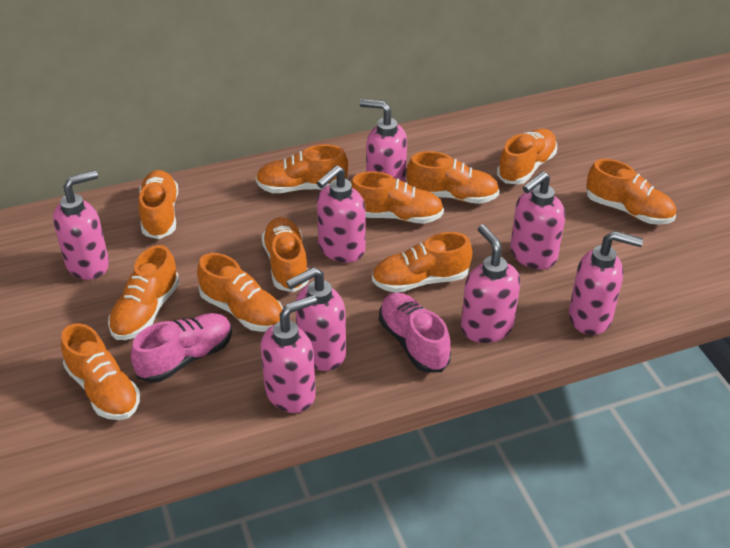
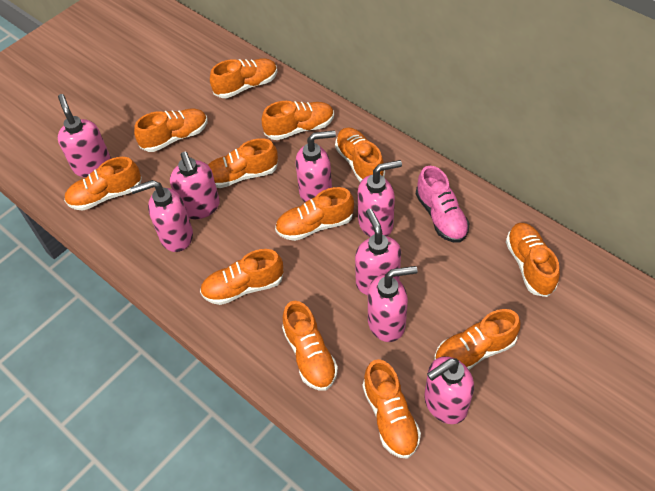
orange shoe: 11 -> 12
pink shoe: 2 -> 1

